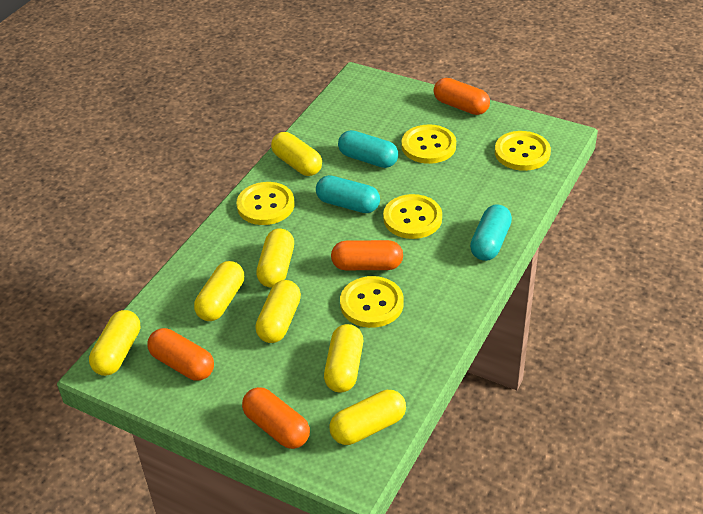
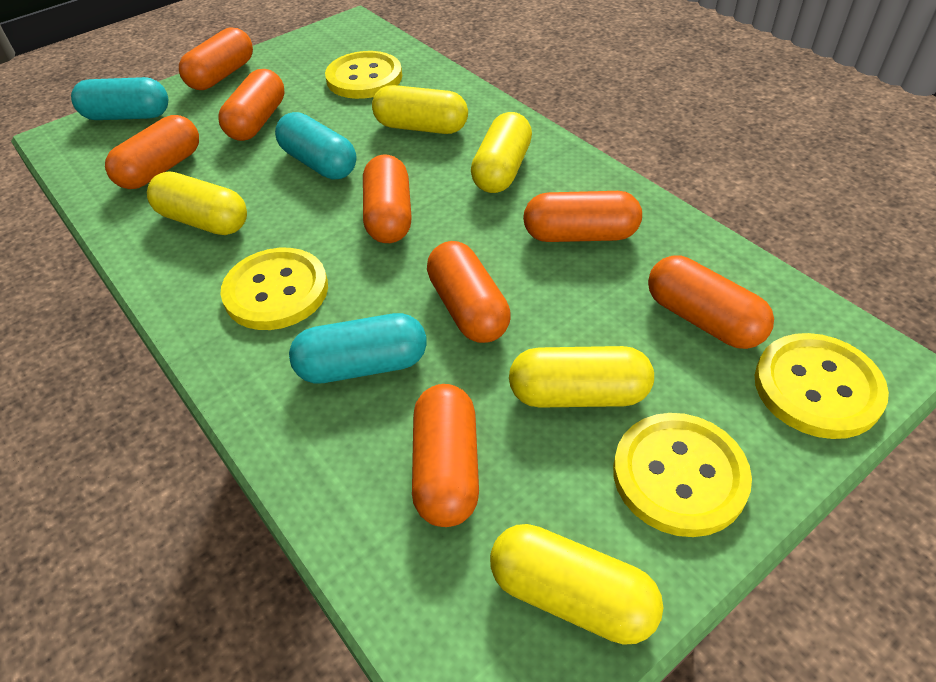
orange capsule: 4 -> 8
yellow button: 5 -> 4
yellow capsule: 7 -> 5

